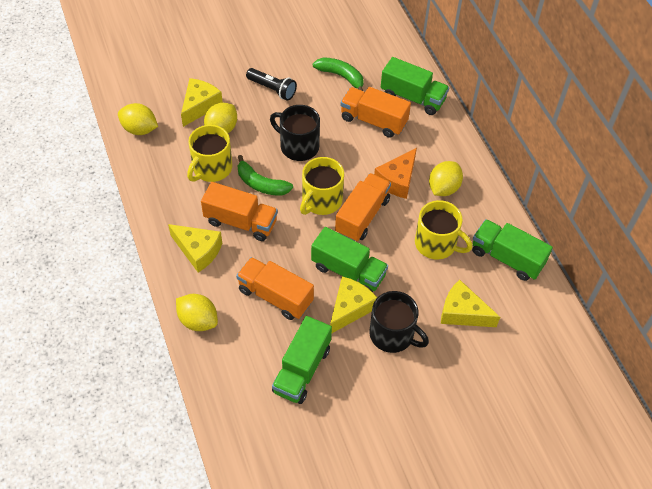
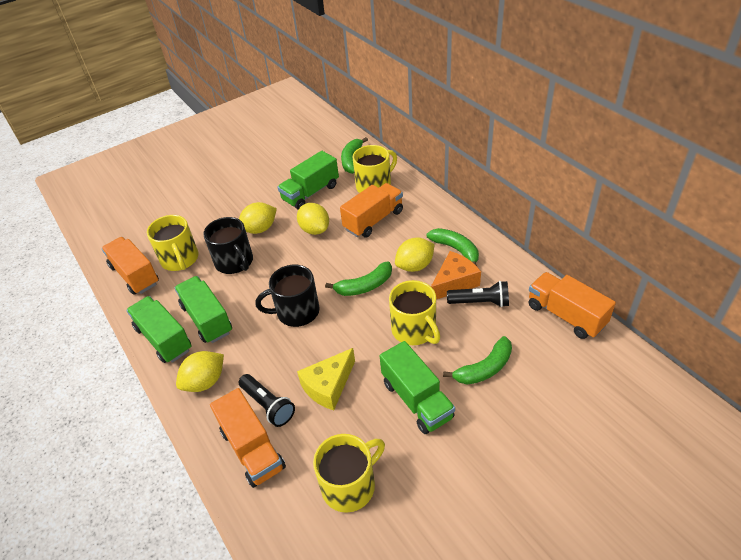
black flashlight: 1 -> 2
green banana: 2 -> 4
yellow cheese: 4 -> 1
yellow mug: 3 -> 4

